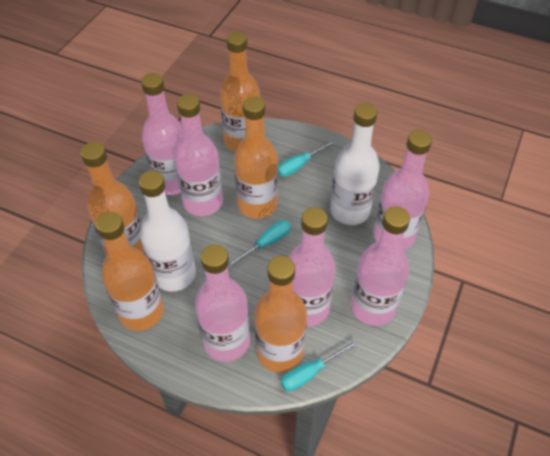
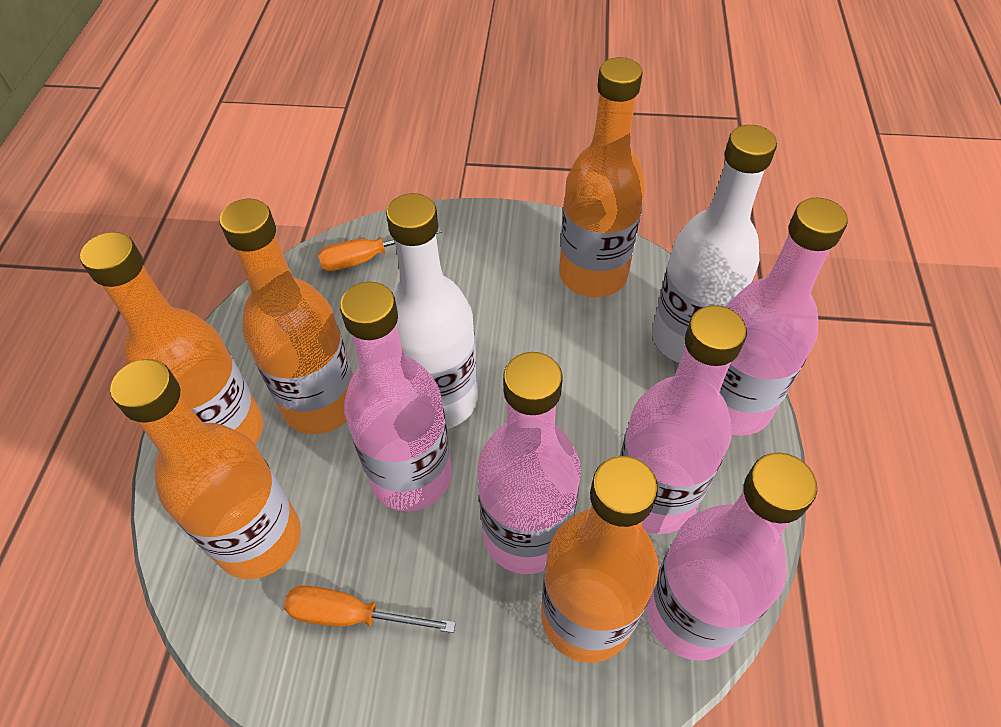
orange screwdriver: 0 -> 2
pink bottle: 6 -> 5
turquoise screwdriver: 3 -> 0

